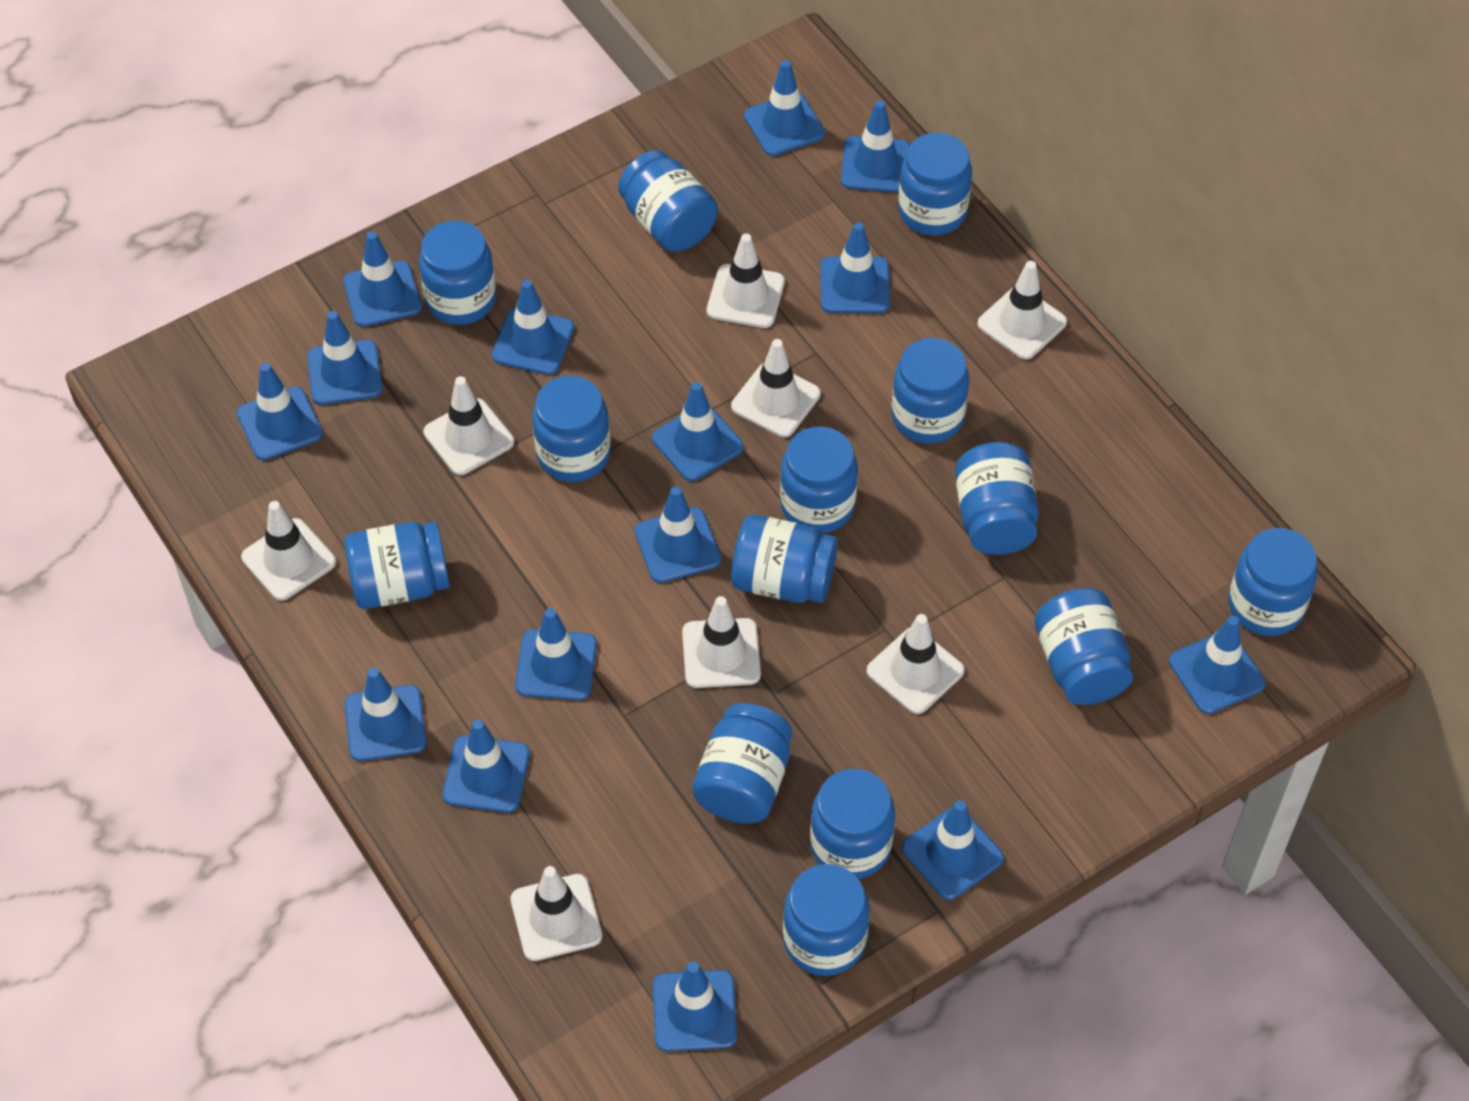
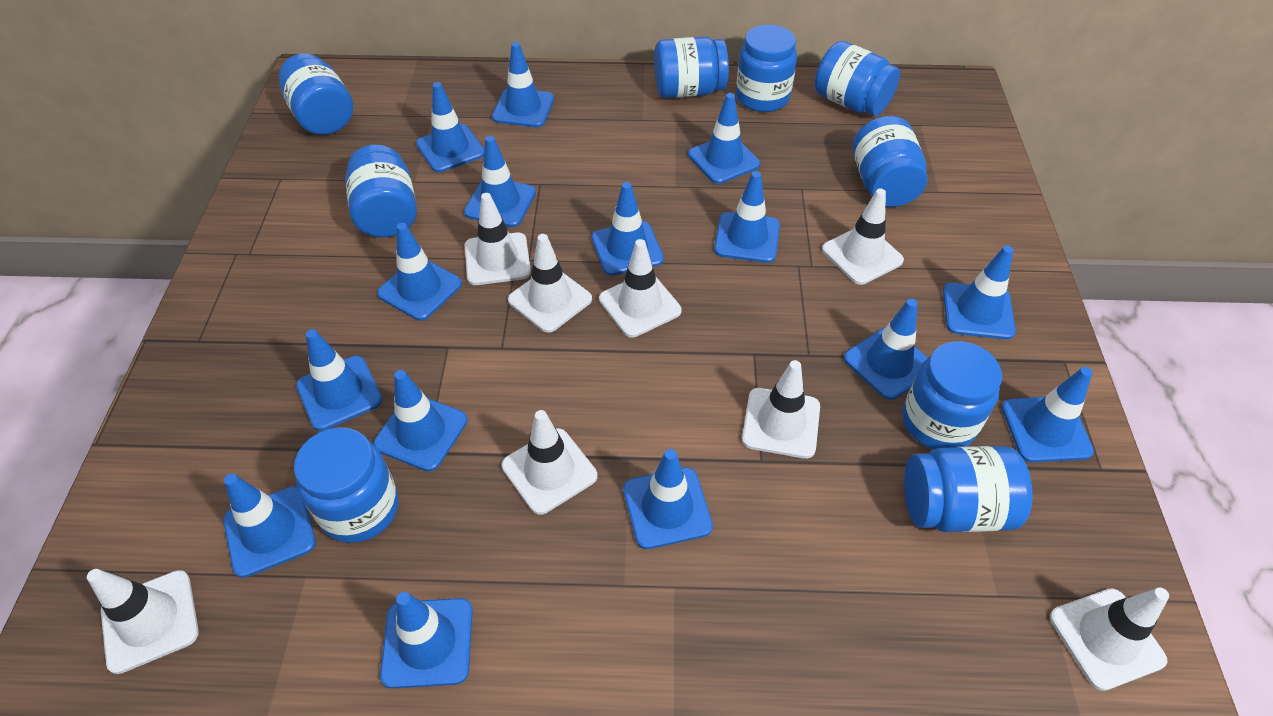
blue jar: 14 -> 9

